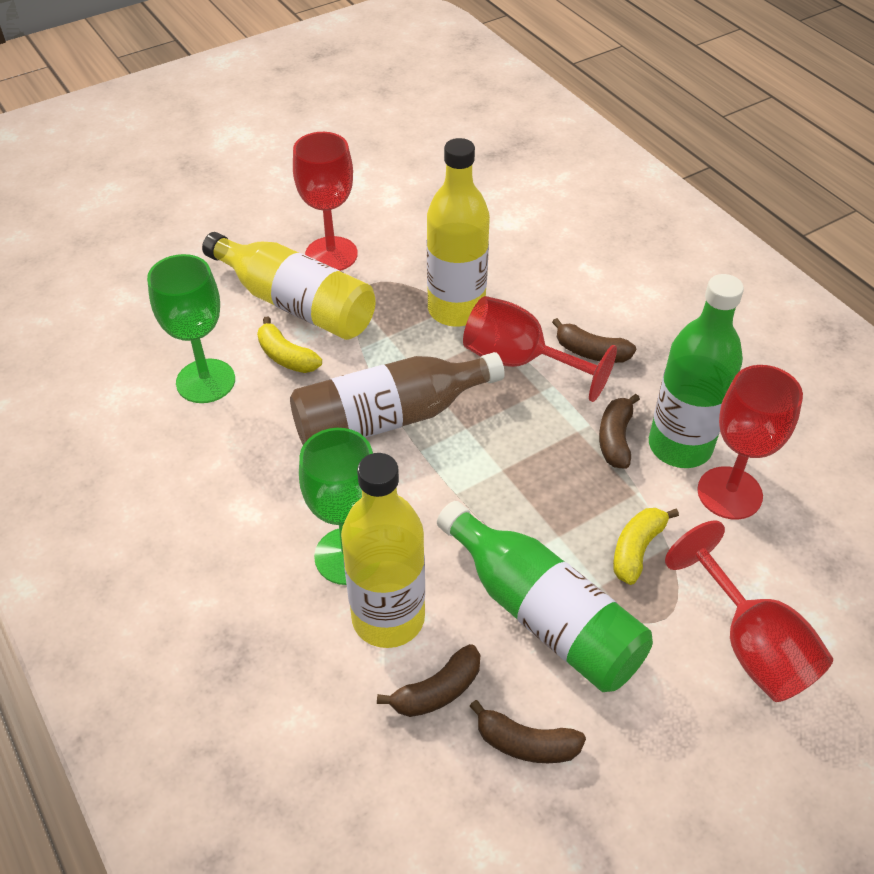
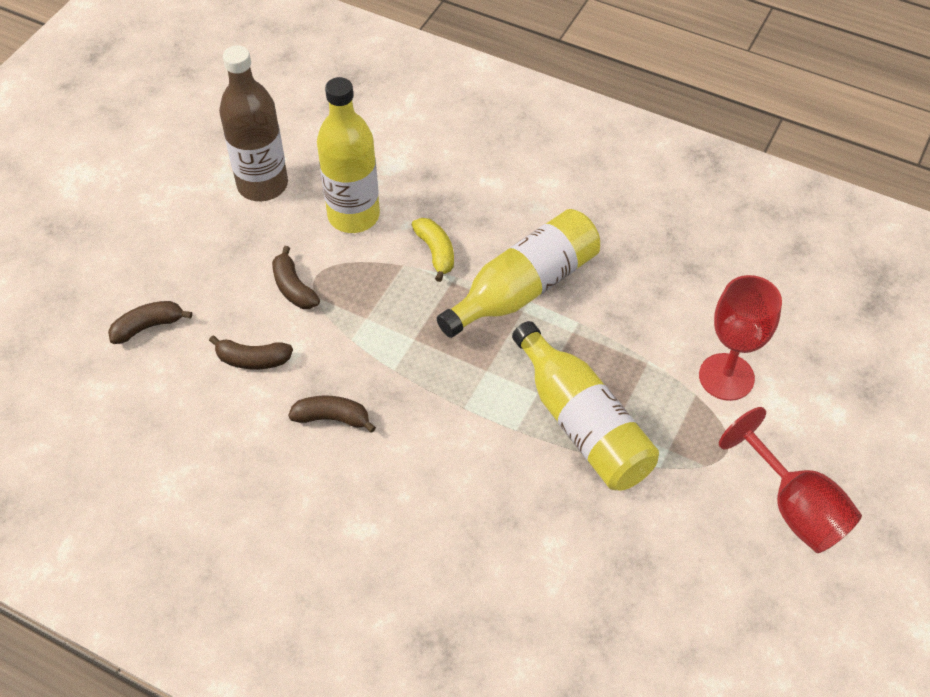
green bottle: 2 -> 0
green goblet: 2 -> 0
red goblet: 4 -> 2
yellow banana: 2 -> 1

